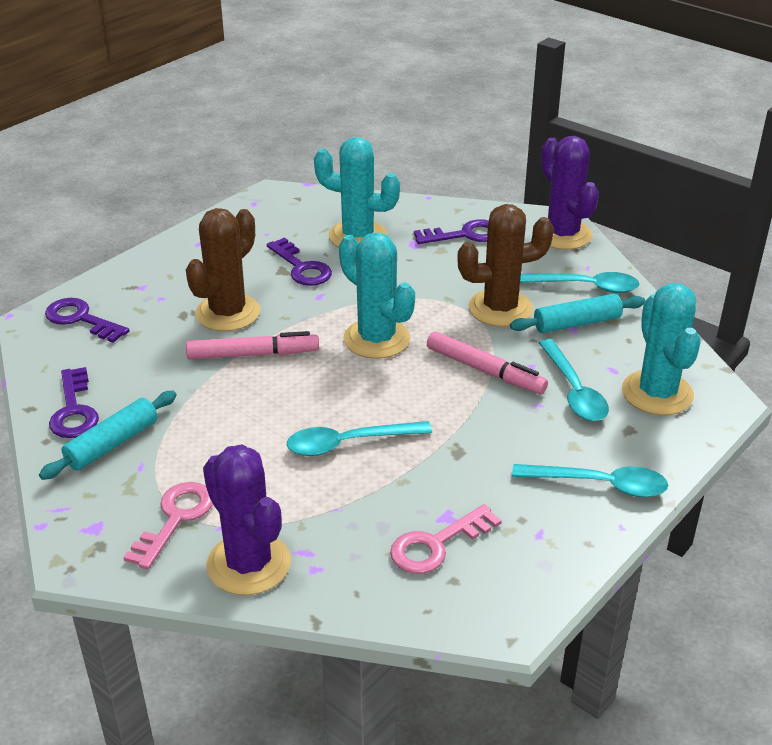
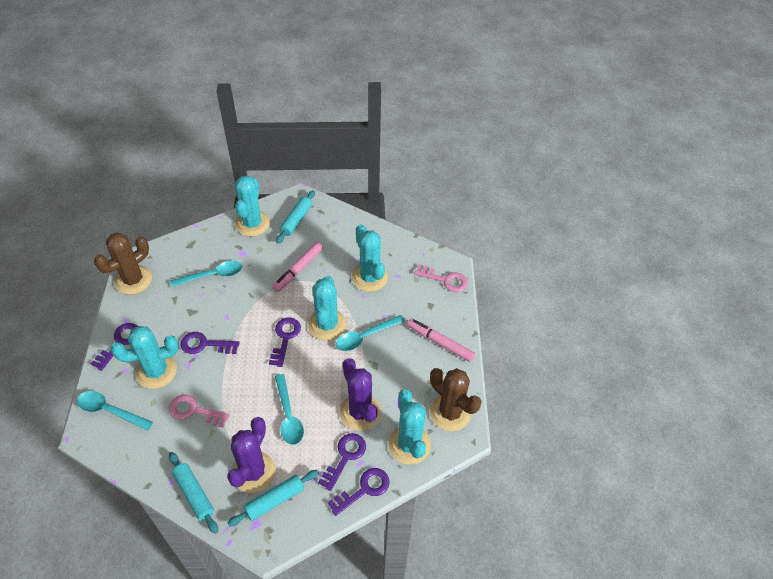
purple key: 4 -> 5
turquoise cactus: 3 -> 5
turquoise rolling pin: 2 -> 3

